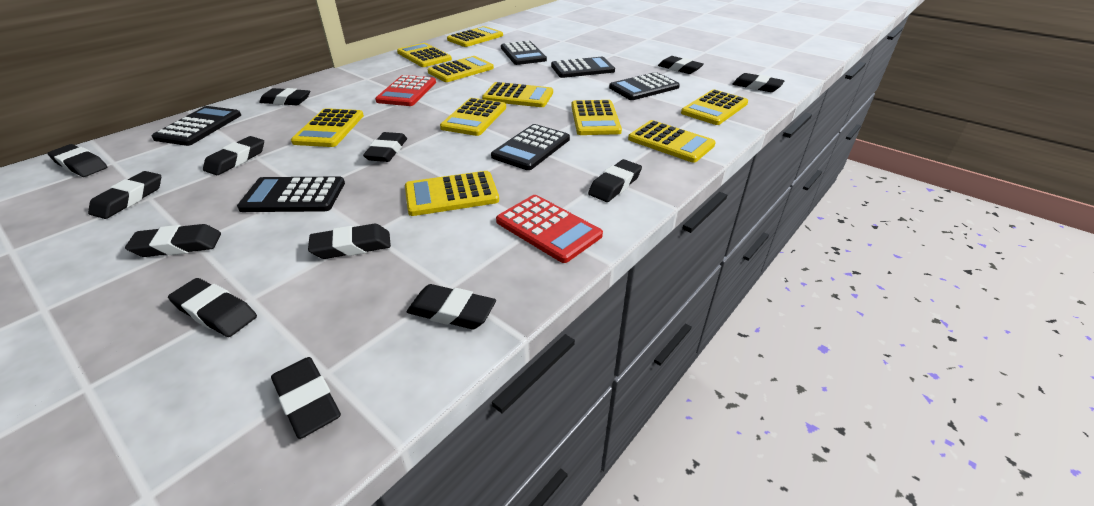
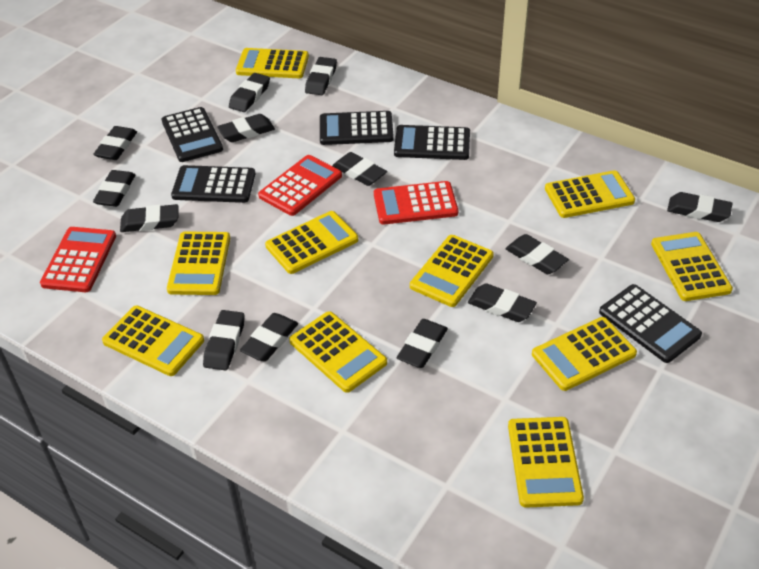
black calculator: 6 -> 5
red calculator: 2 -> 3

